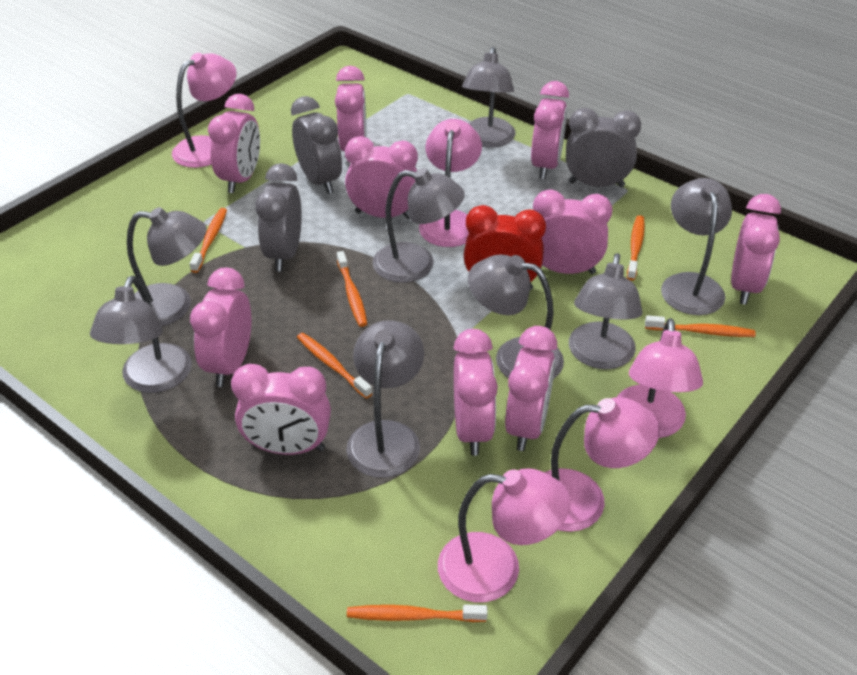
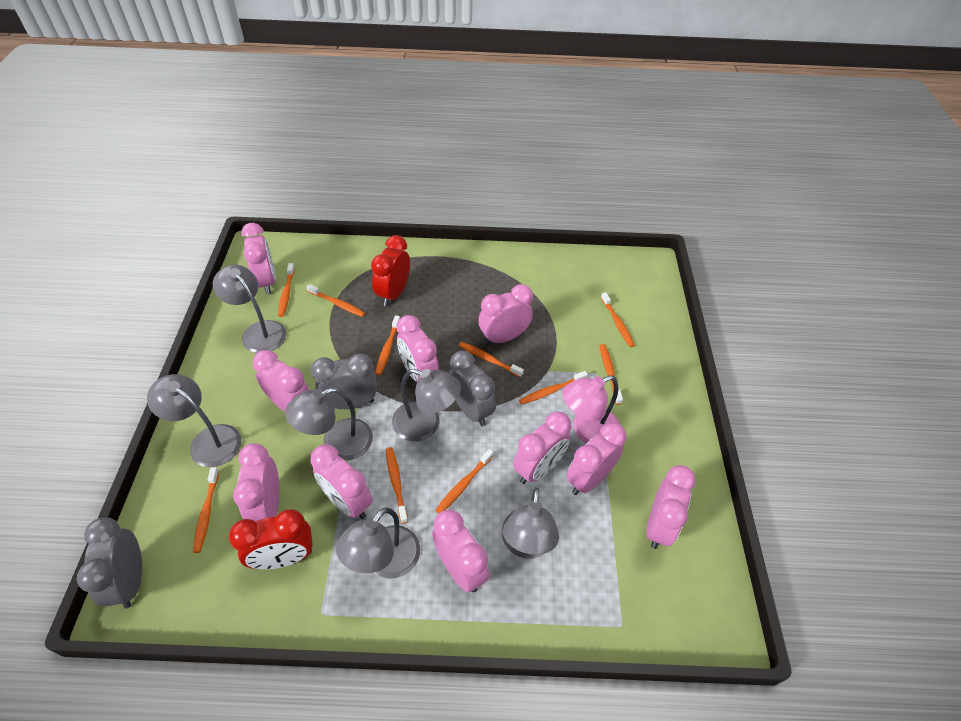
grey lamp: 8 -> 6
orange toothbrush: 6 -> 10
pink lamp: 5 -> 1
red clock: 1 -> 2

